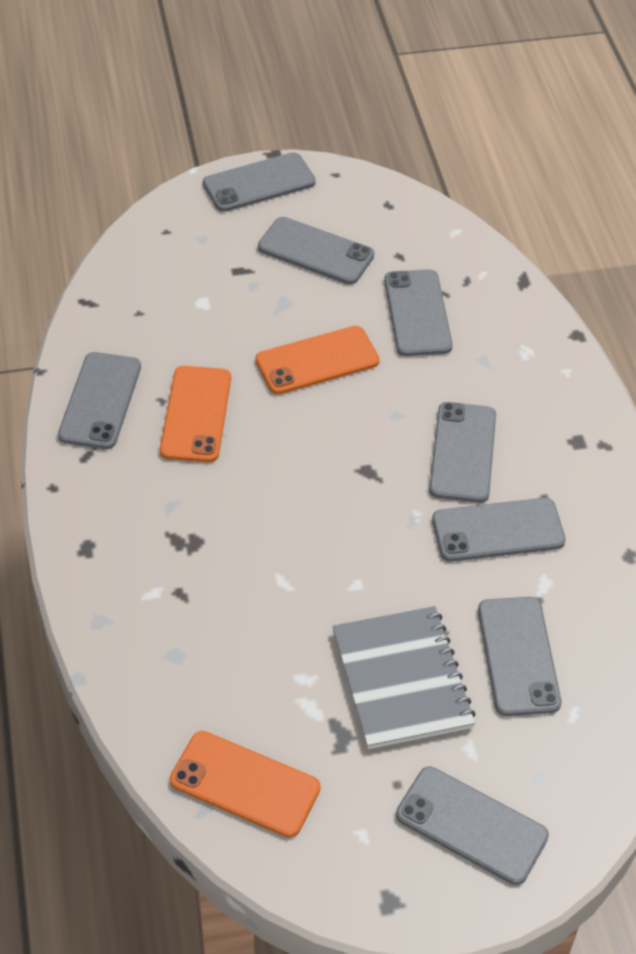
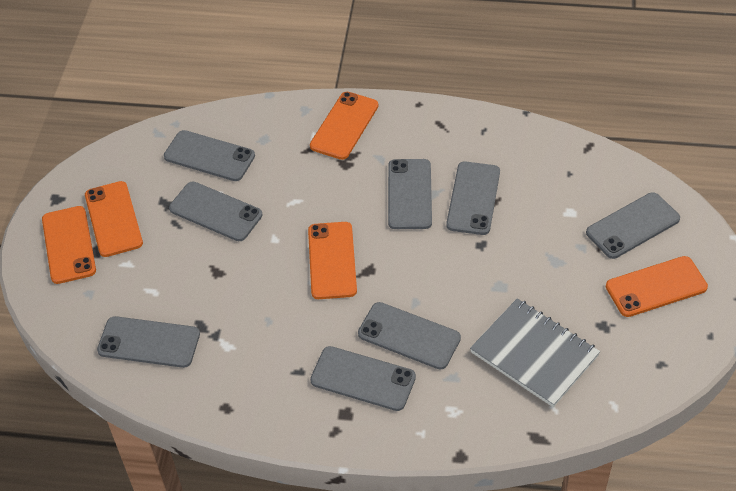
orange phone: 3 -> 5

